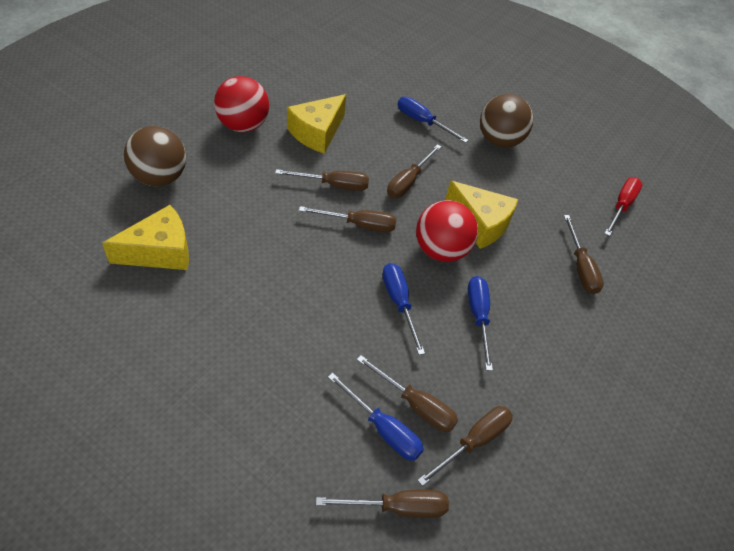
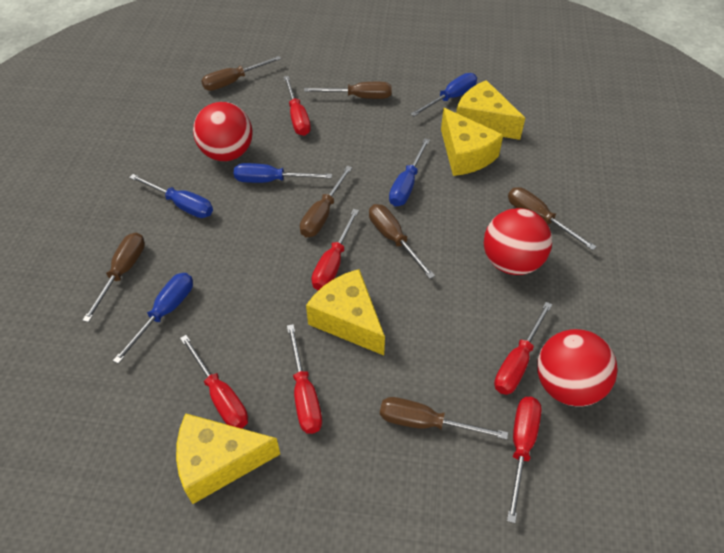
blue screwdriver: 4 -> 5
brown ball: 2 -> 0
red ball: 2 -> 3
red screwdriver: 1 -> 6
yellow cheese: 3 -> 4

